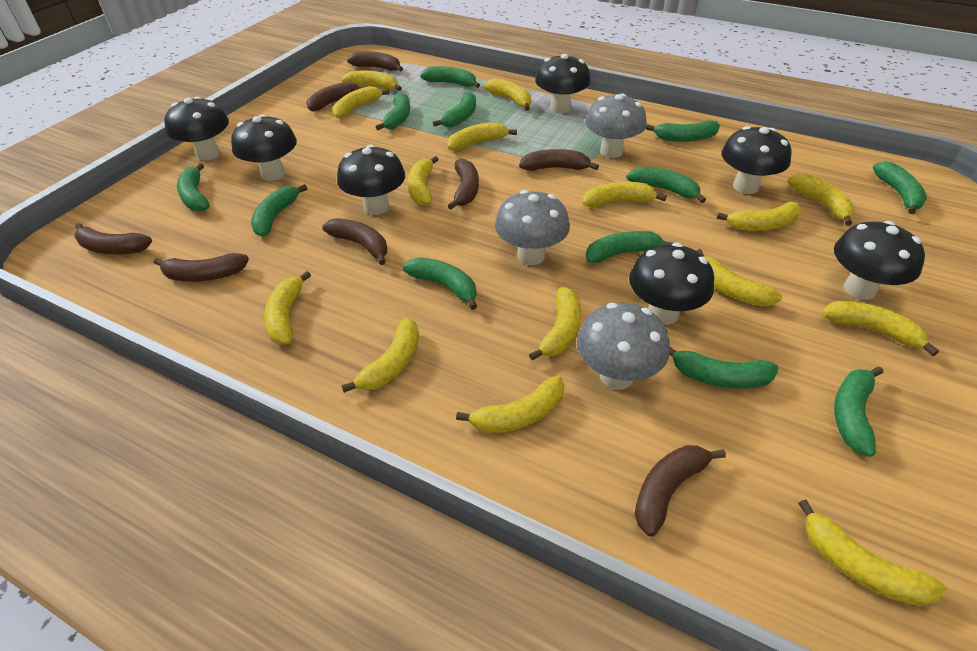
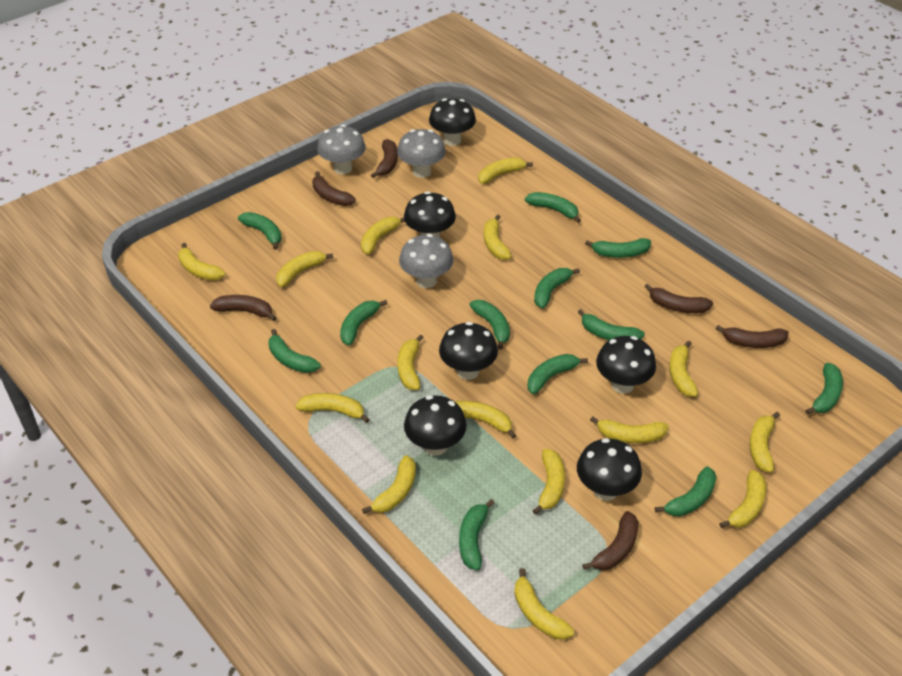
black mushroom: 7 -> 6
brown banana: 8 -> 6

